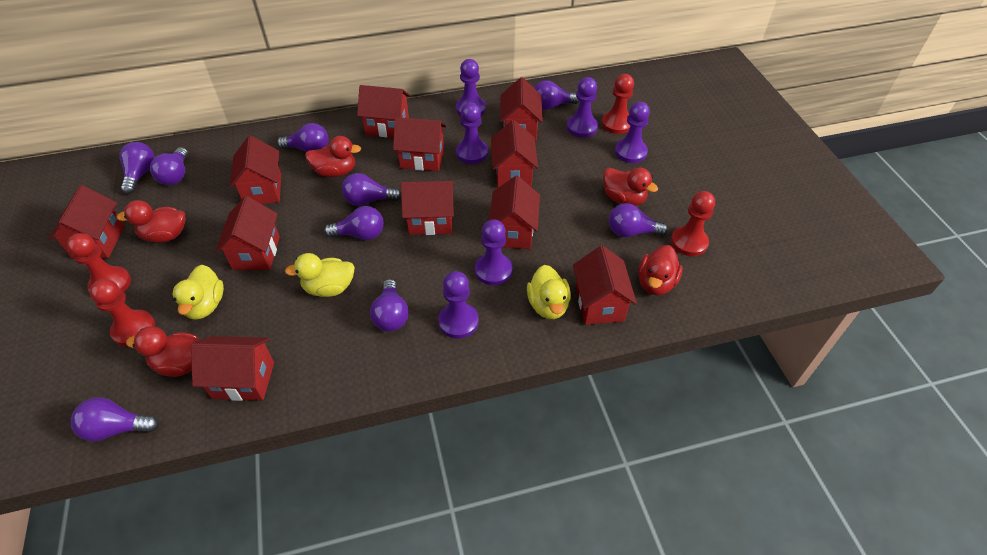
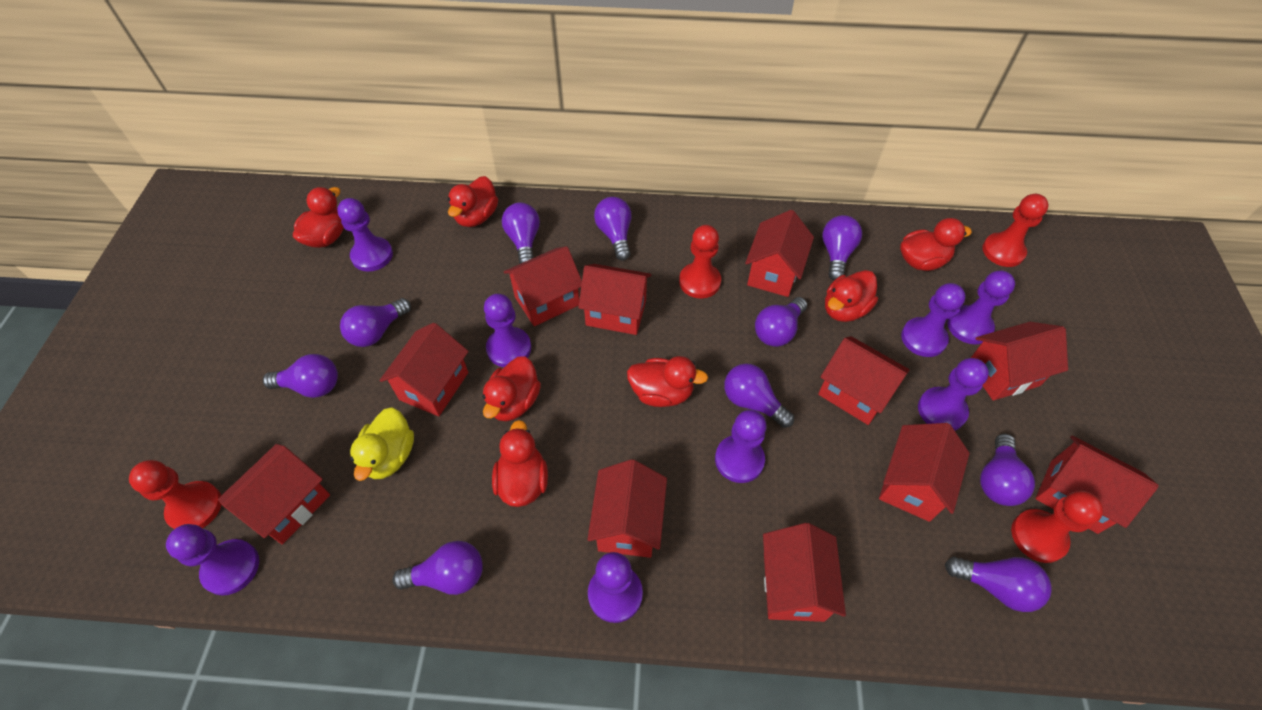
purple light bulb: 9 -> 10
purple pawn: 6 -> 8
red duck: 5 -> 7
yellow duck: 3 -> 1

